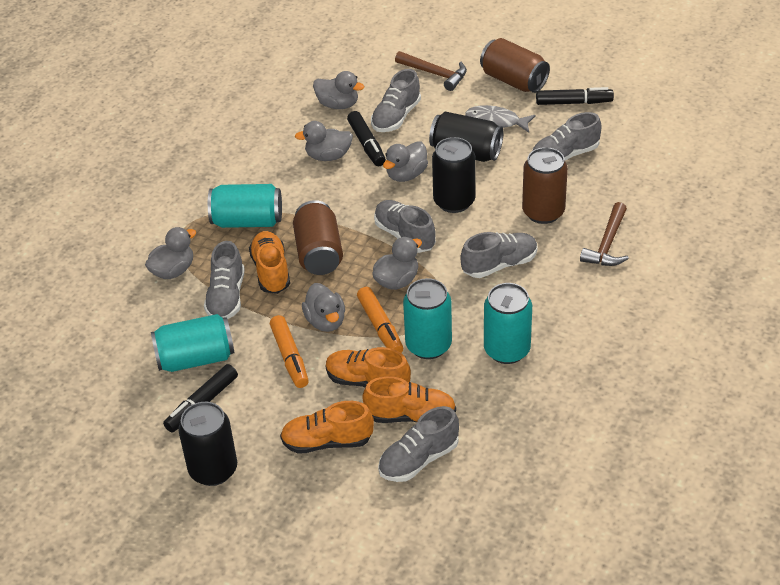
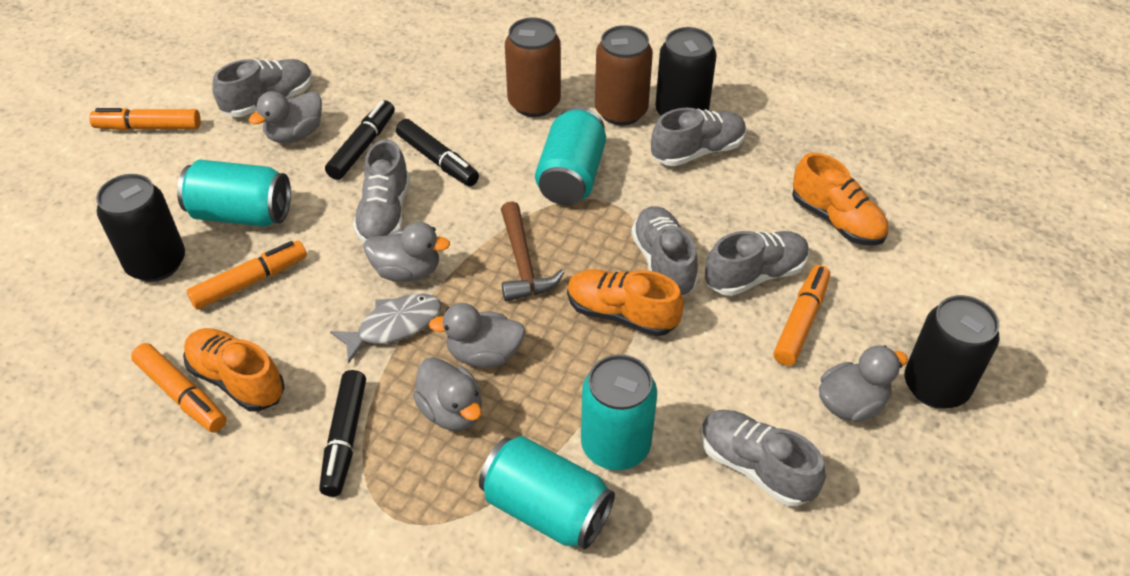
brown can: 3 -> 2
brown hammer: 2 -> 1
grey duck: 6 -> 5
orange marker: 2 -> 4
orange shoe: 4 -> 3

